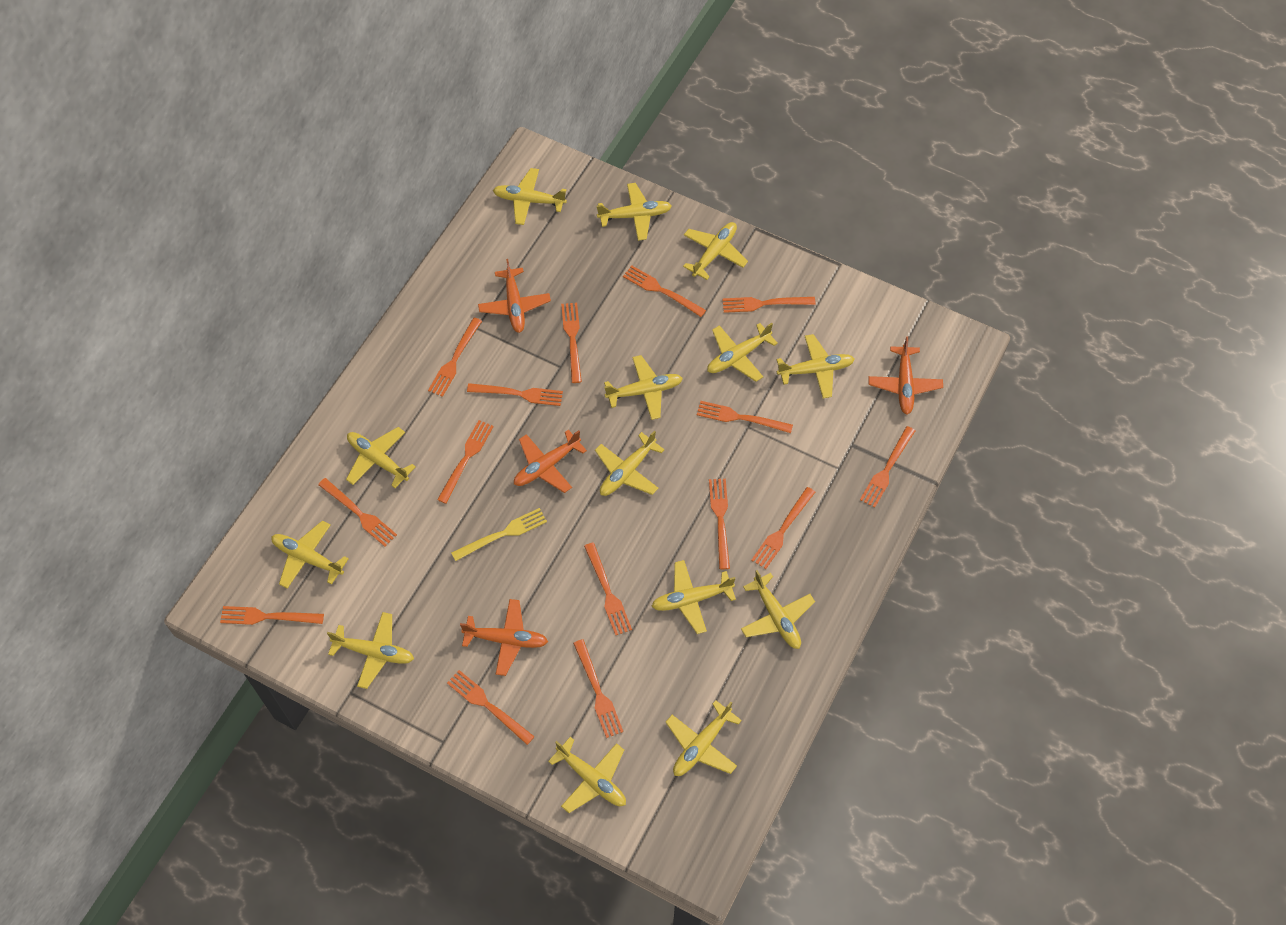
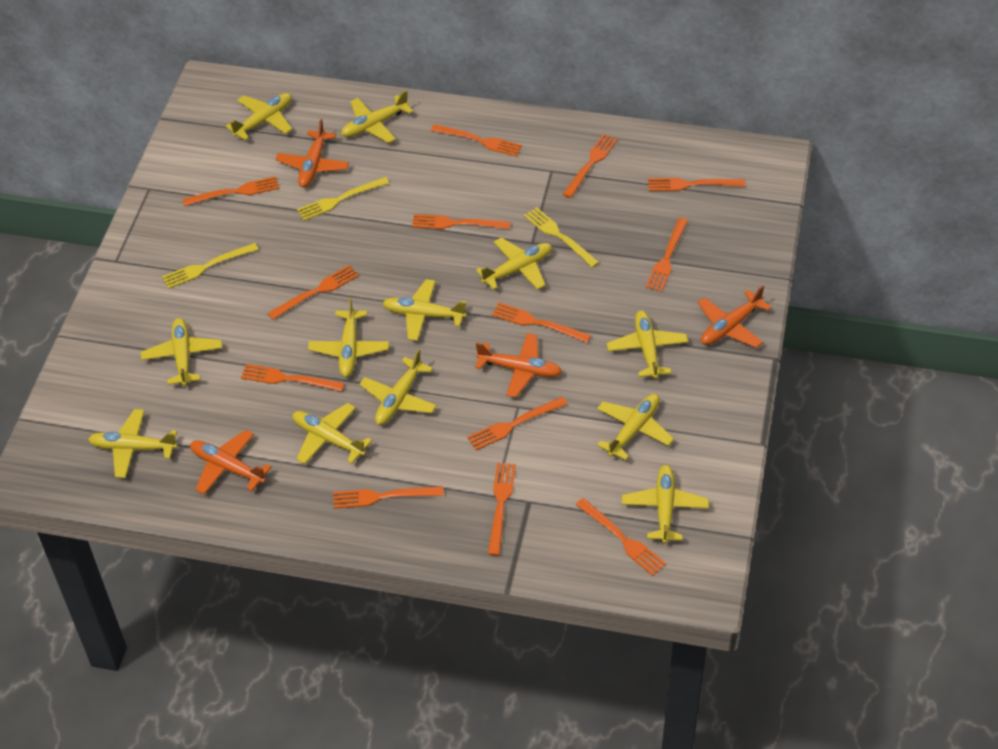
orange fork: 15 -> 13
yellow fork: 1 -> 3
yellow plane: 14 -> 12

